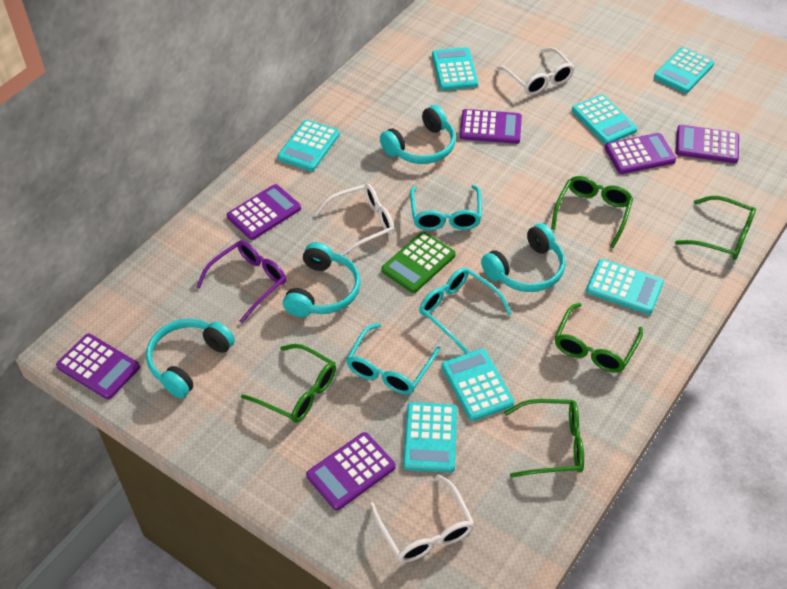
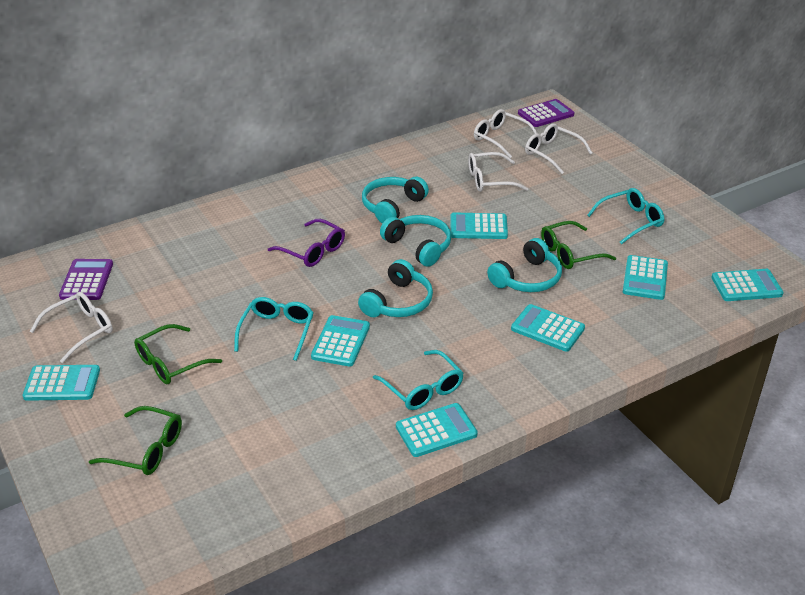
green calculator: 1 -> 0
green glasses: 5 -> 3
purple calculator: 6 -> 2
white glasses: 3 -> 4

